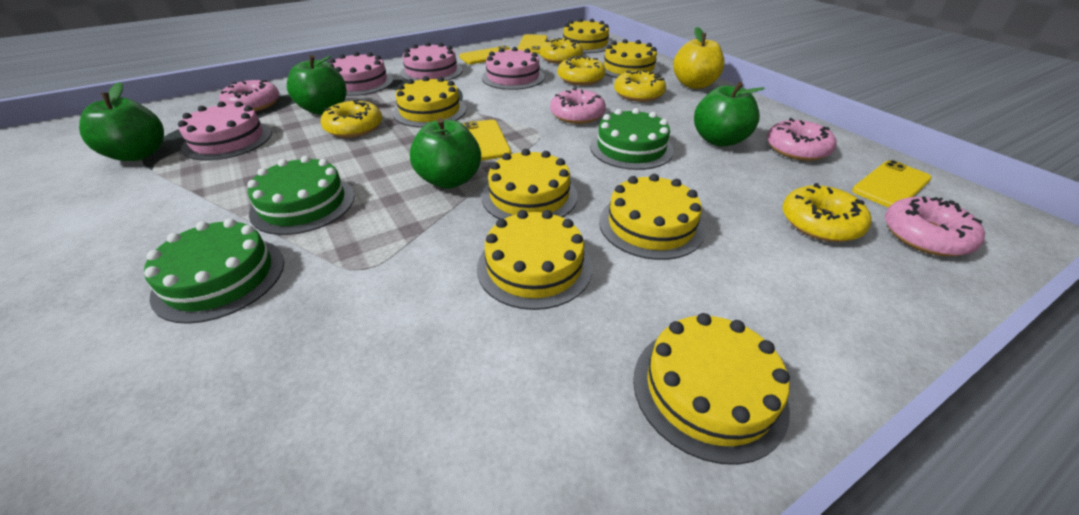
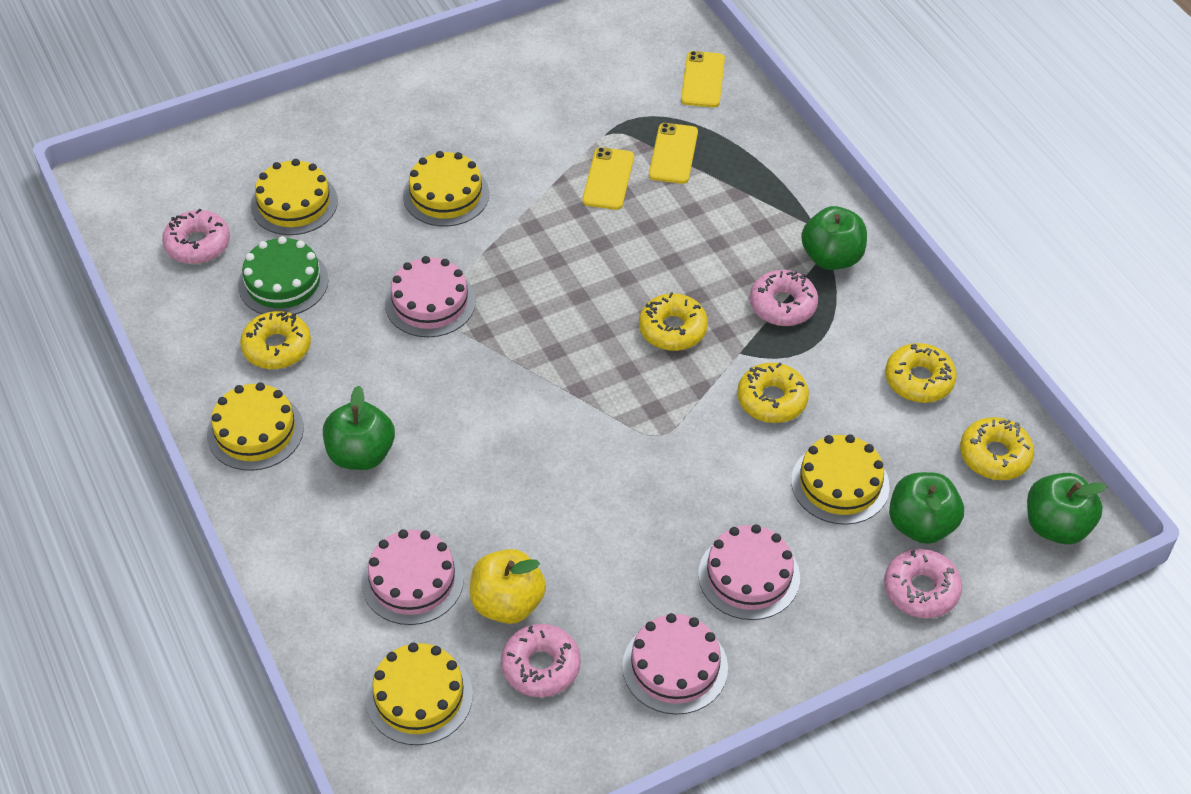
green cake: 3 -> 1
yellow cake: 7 -> 5
yellow phone: 4 -> 3

